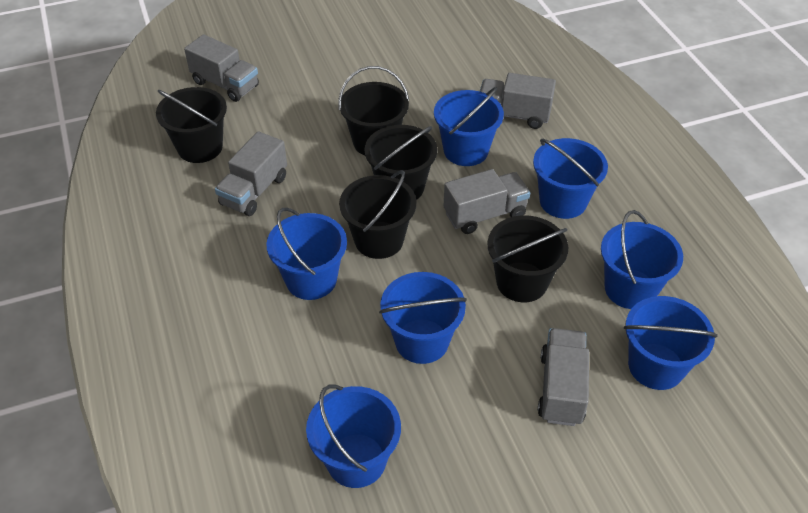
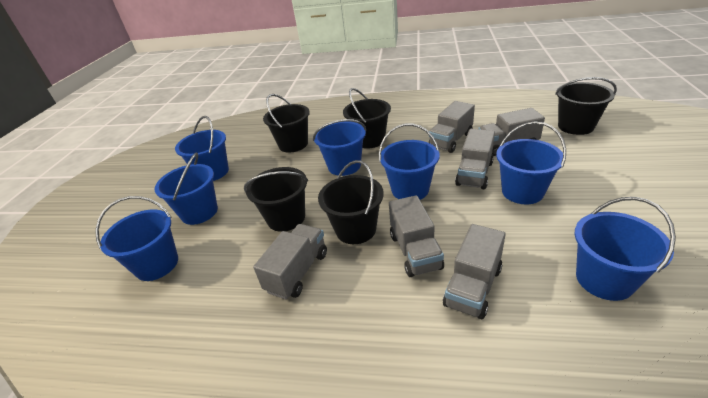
grey truck: 5 -> 6

